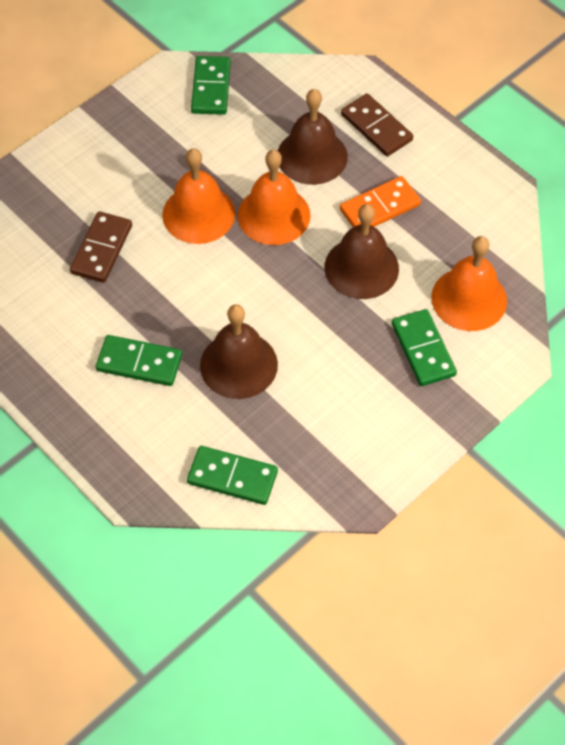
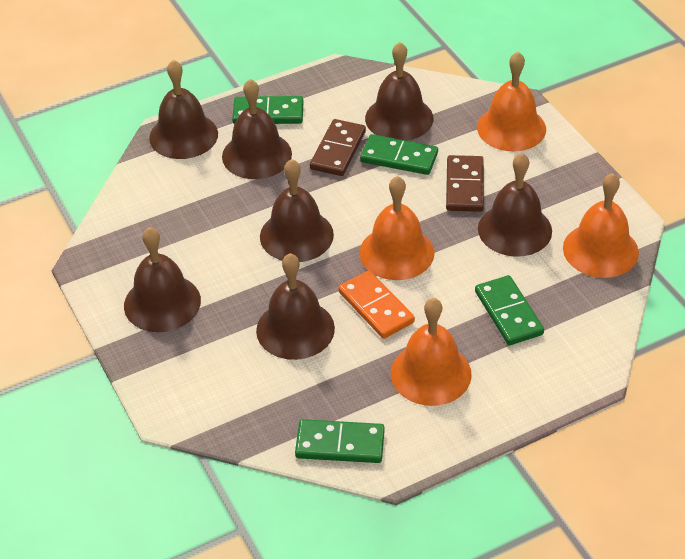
brown bell: 3 -> 7
orange bell: 3 -> 4

